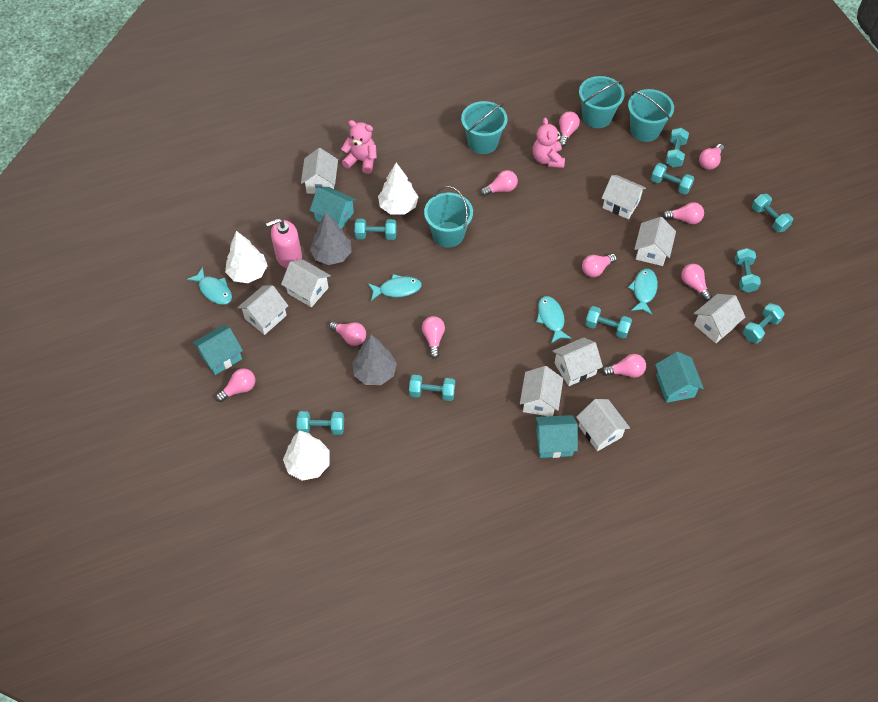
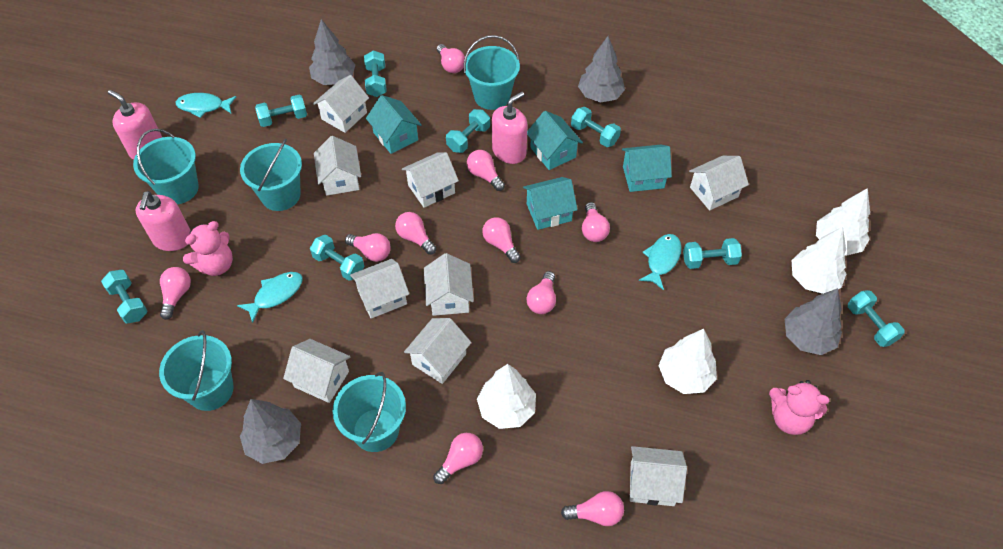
grey tree: 2 -> 4
pink soap dispenser: 1 -> 3
turquoise bucket: 4 -> 5
turquoise dumbbell: 9 -> 8
turquoise fish: 4 -> 3
white tree: 3 -> 4

